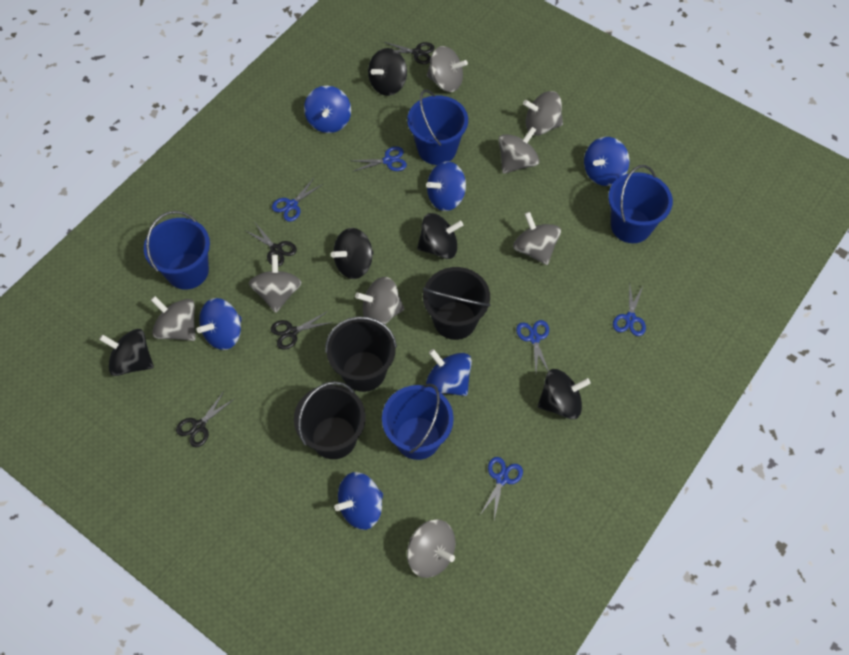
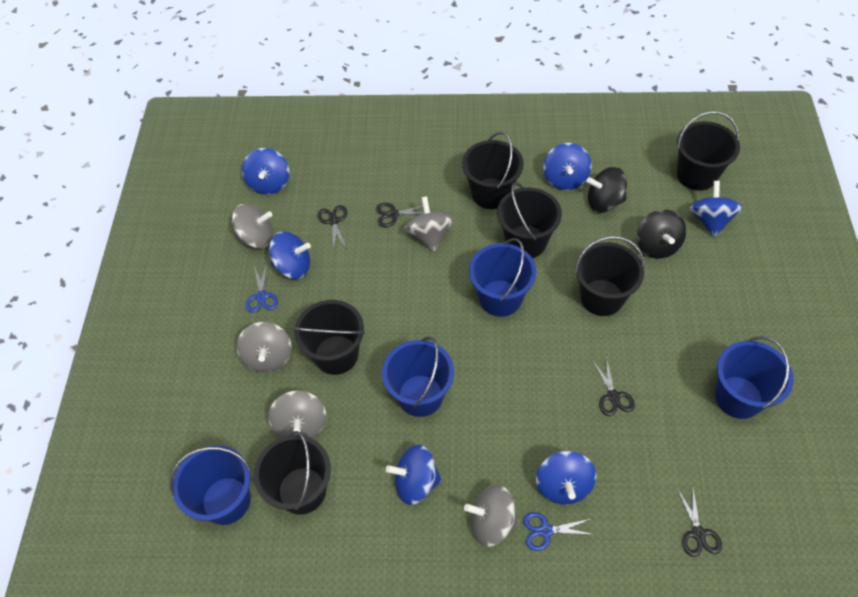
black bucket: 3 -> 6
black spinning top: 5 -> 2
blue scissors: 5 -> 2
grey spinning top: 8 -> 5

